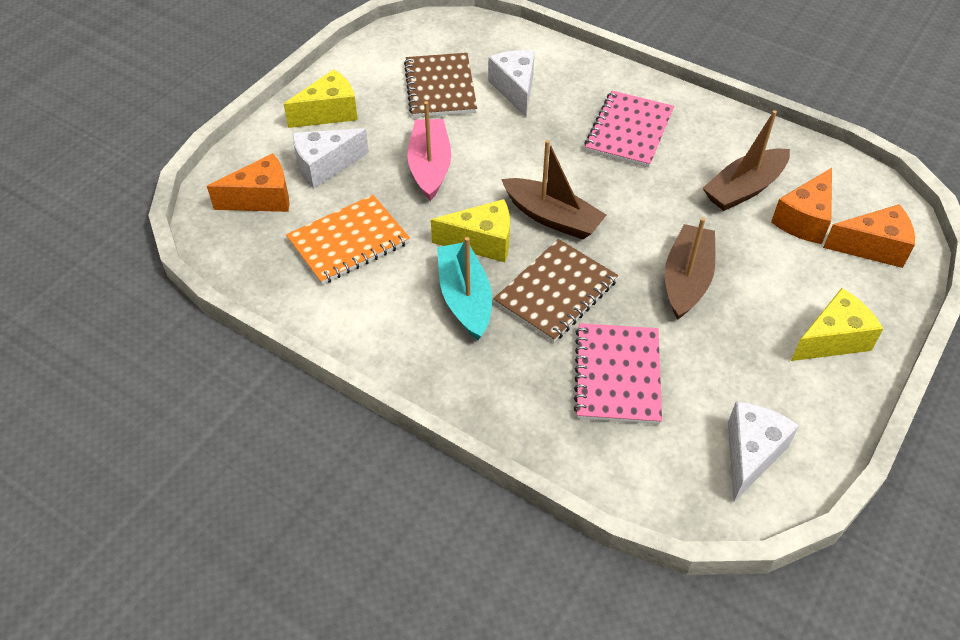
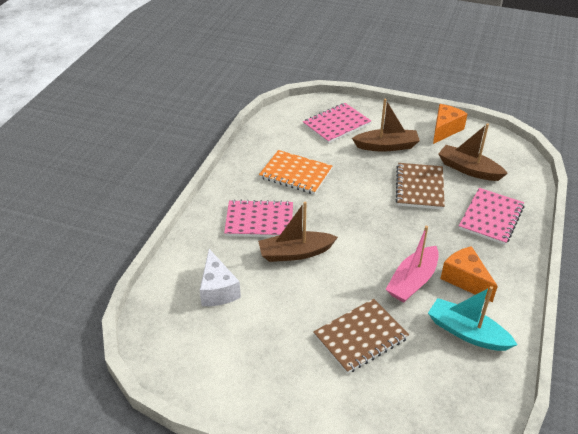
orange cheese: 3 -> 2
pink notebook: 2 -> 3
white cheese: 3 -> 1
yellow cheese: 3 -> 0

